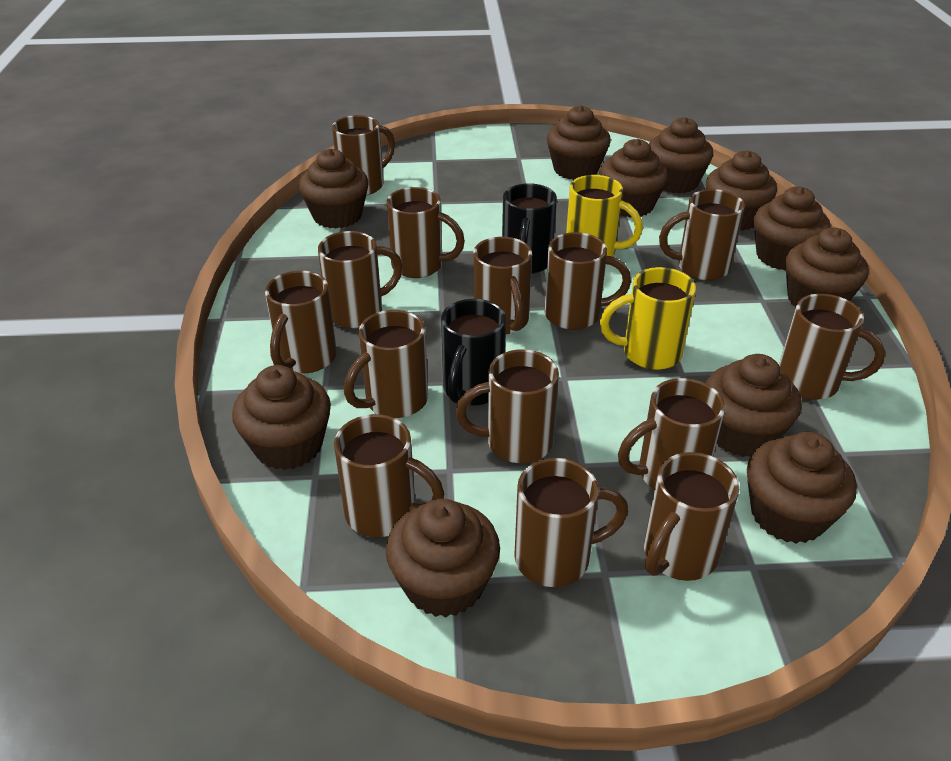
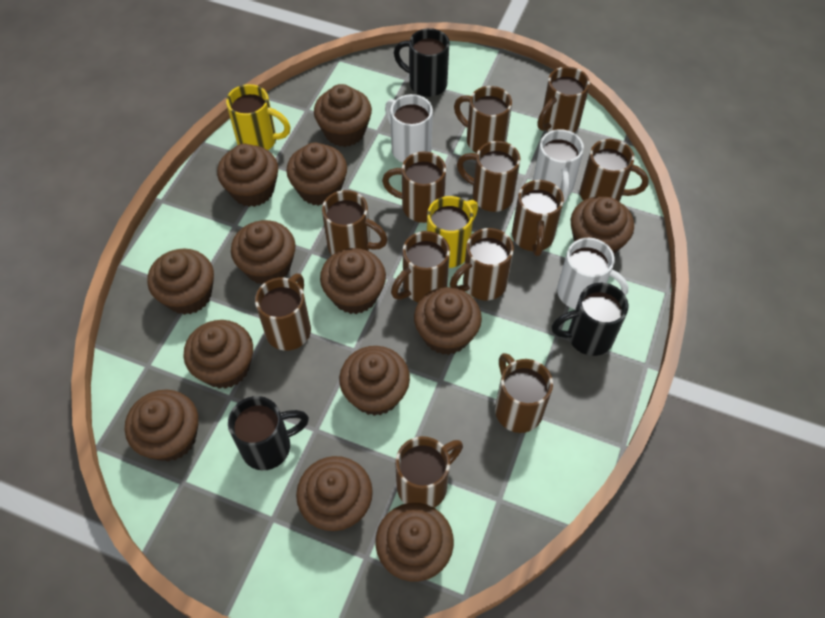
black mug: 2 -> 3
brown cupcake: 11 -> 13
brown mug: 14 -> 12
white mug: 0 -> 3

